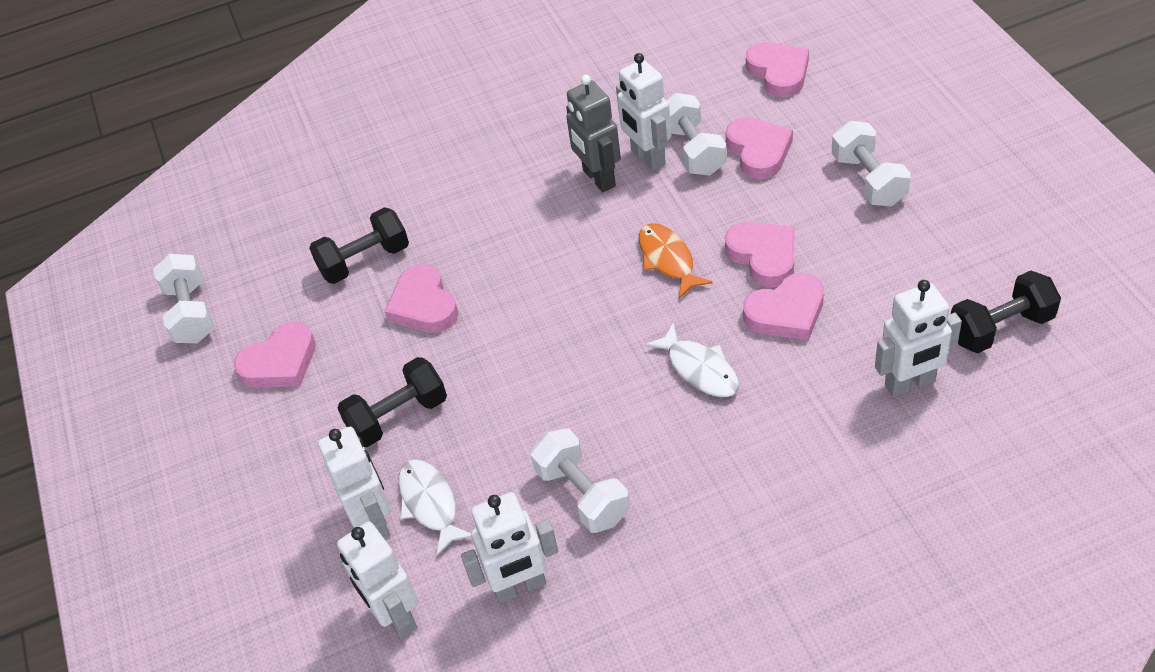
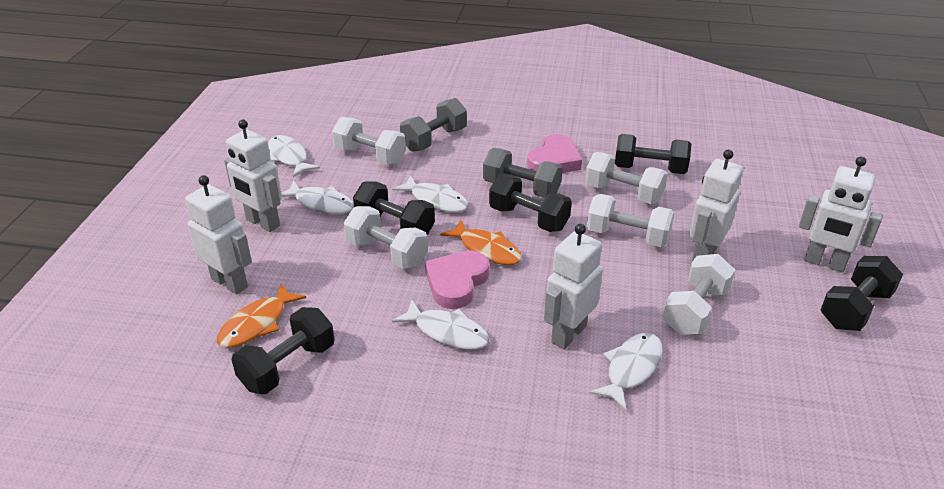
black dumbbell: 3 -> 5
grey dumbbell: 0 -> 2
grey robot: 1 -> 0
orange fish: 1 -> 2
pink heart: 6 -> 2
white dumbbell: 4 -> 5
white fish: 2 -> 5

